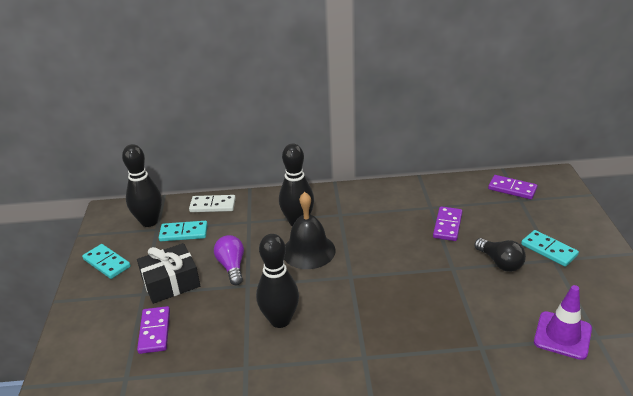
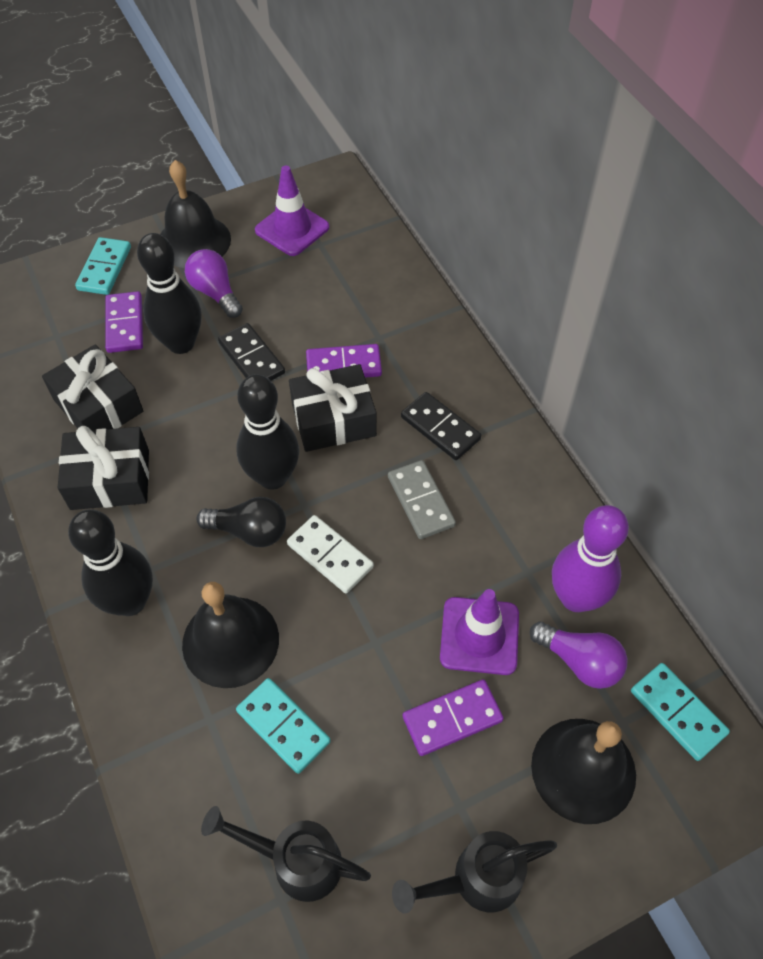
black bell: 1 -> 3
black domino: 0 -> 2
black gift: 1 -> 3
black watering can: 0 -> 2
grey domino: 0 -> 1
purple bowling pin: 0 -> 1
purple light bulb: 1 -> 2
purple traffic cone: 1 -> 2

